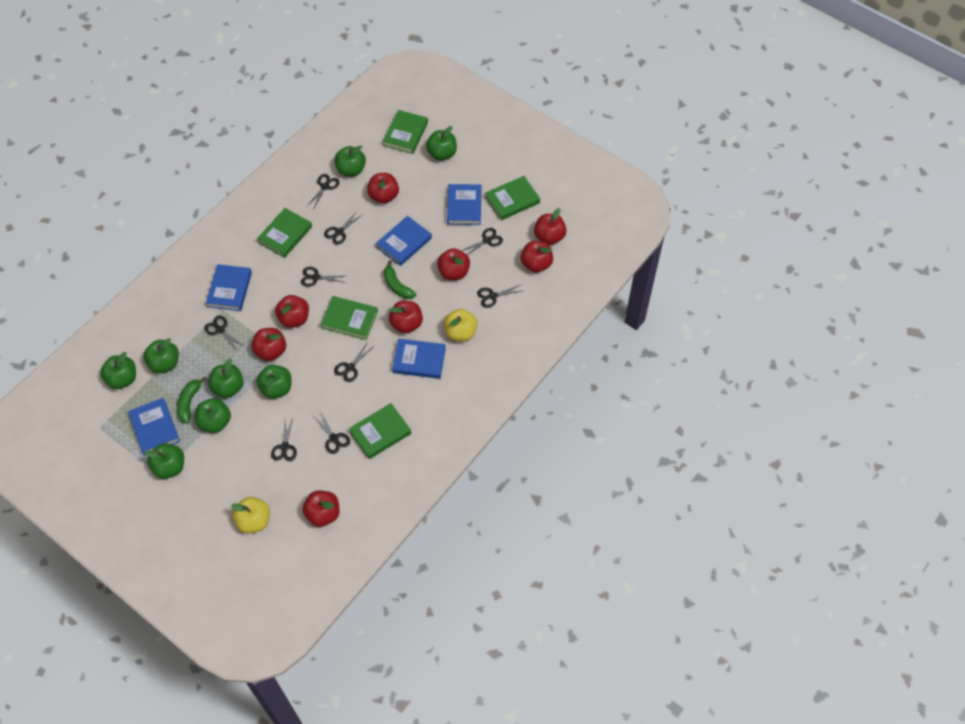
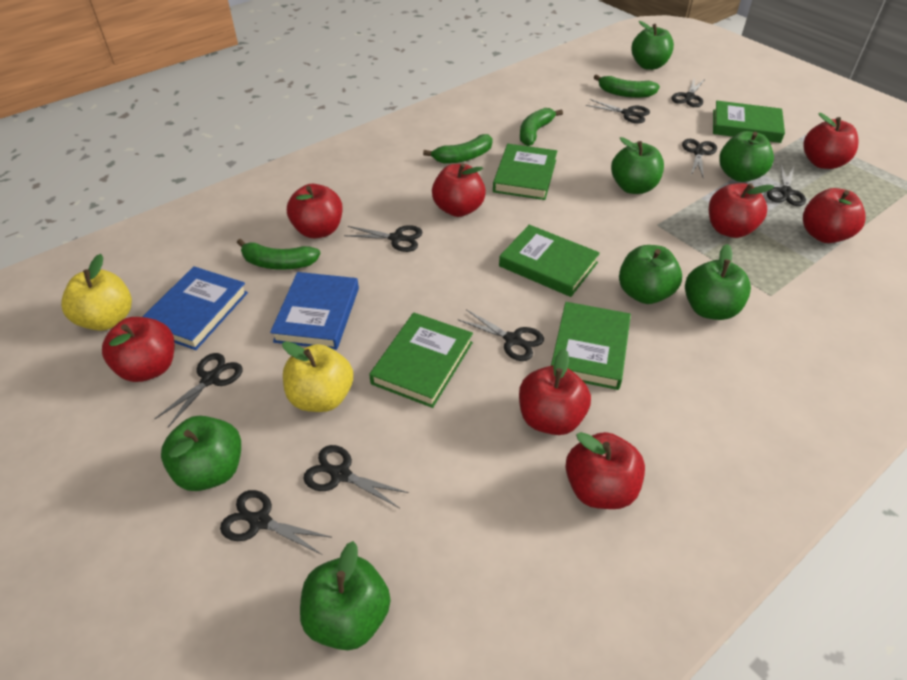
blue book: 5 -> 2
green apple: 8 -> 7
green banana: 2 -> 4

